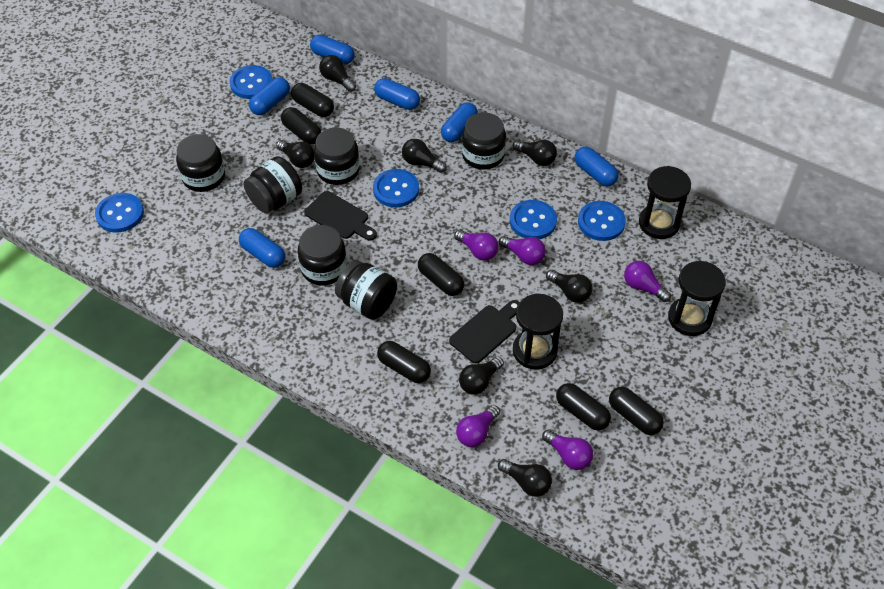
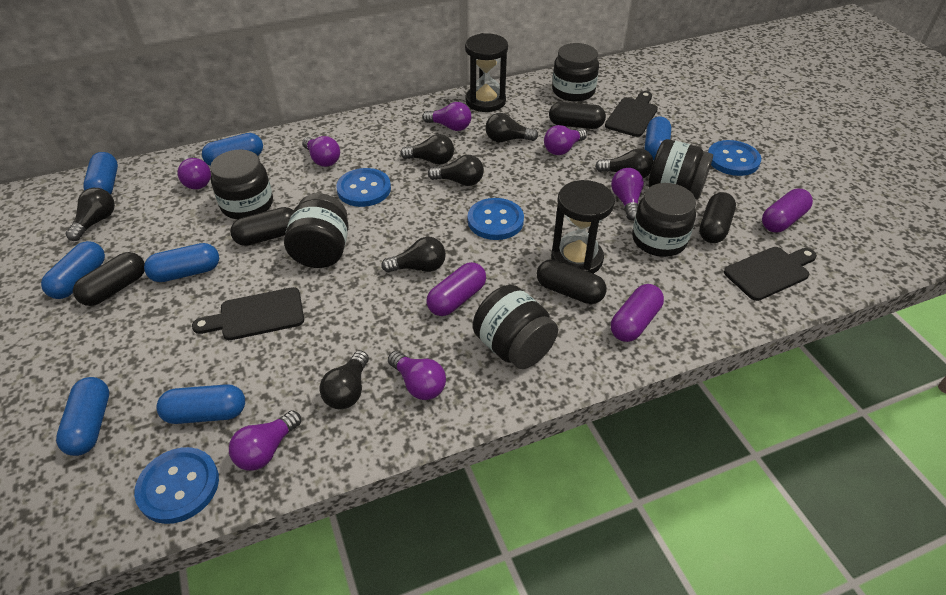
black capsule: 6 -> 5
black cutting board: 2 -> 3
black hourglass: 3 -> 2
blue button: 5 -> 4
blue capsule: 6 -> 7
purple capsule: 0 -> 3
purple light bulb: 5 -> 7

